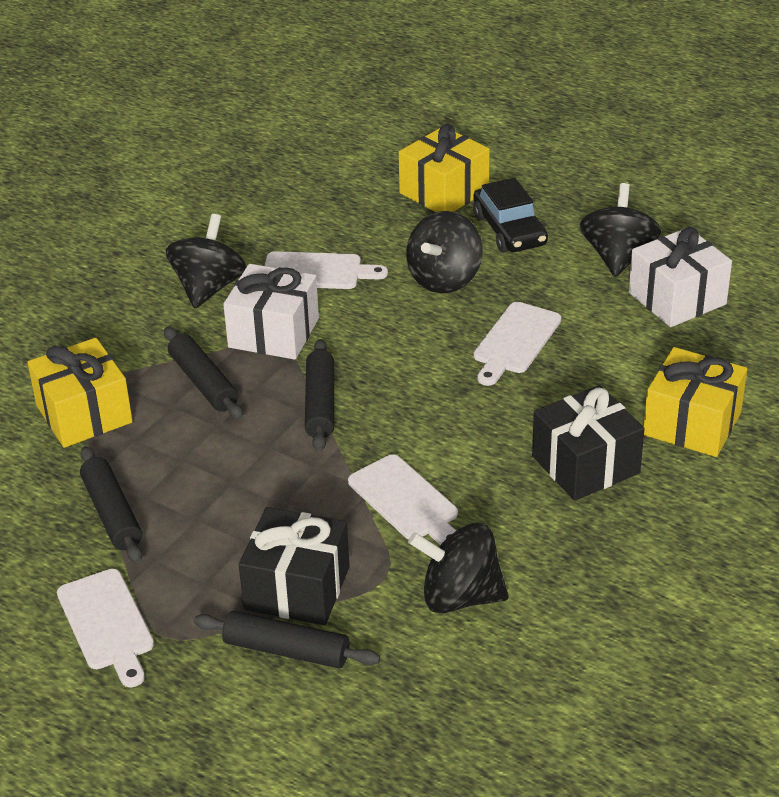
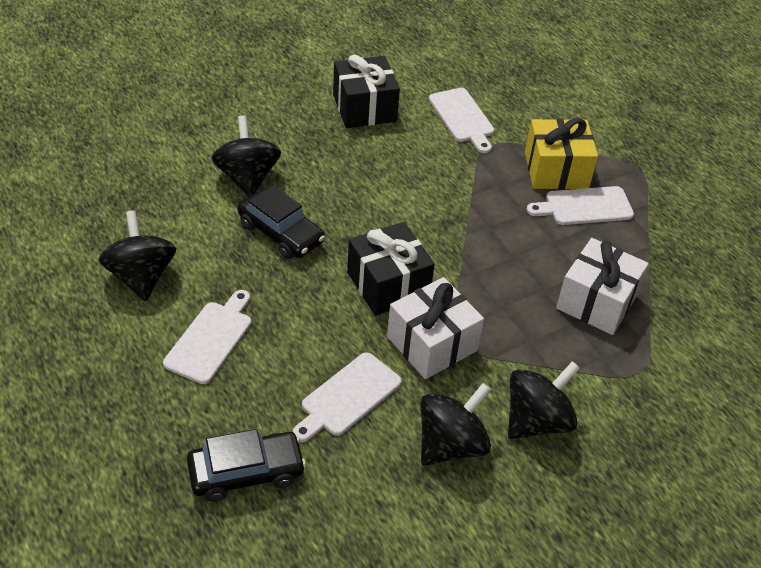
black car: 1 -> 2
black rolling pin: 4 -> 0
yellow gift: 3 -> 1

